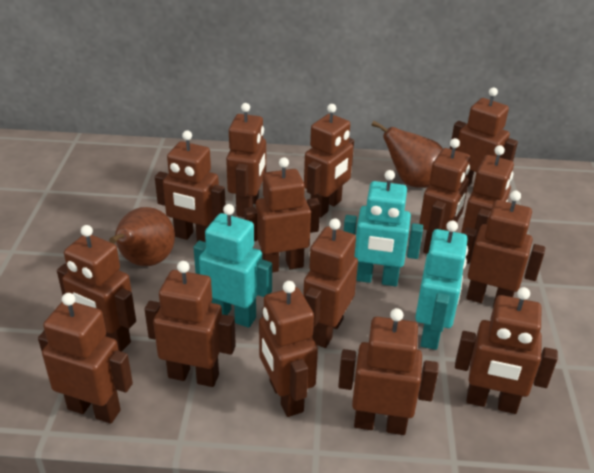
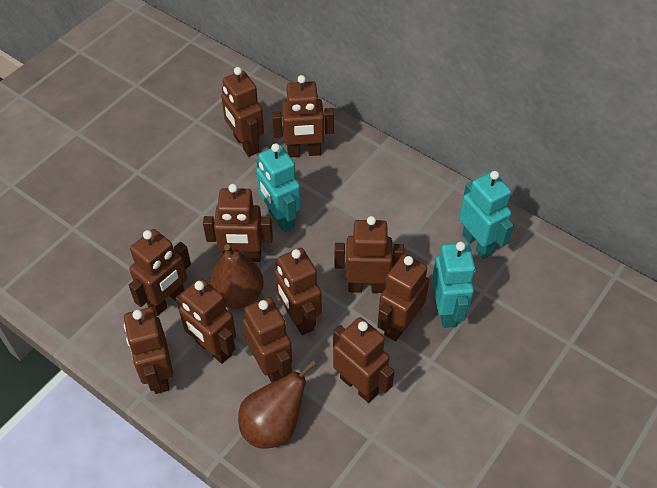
brown robot: 15 -> 11

